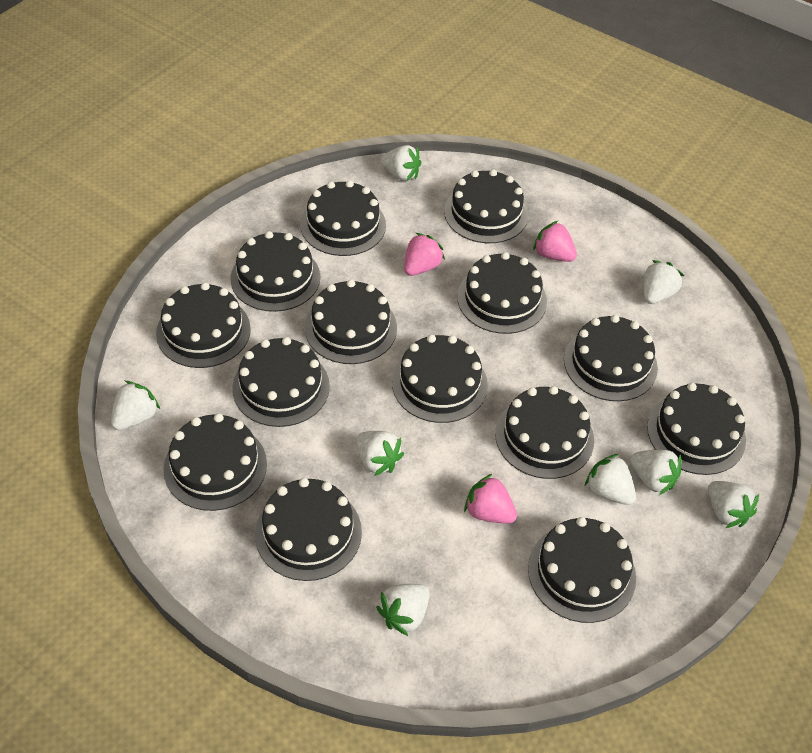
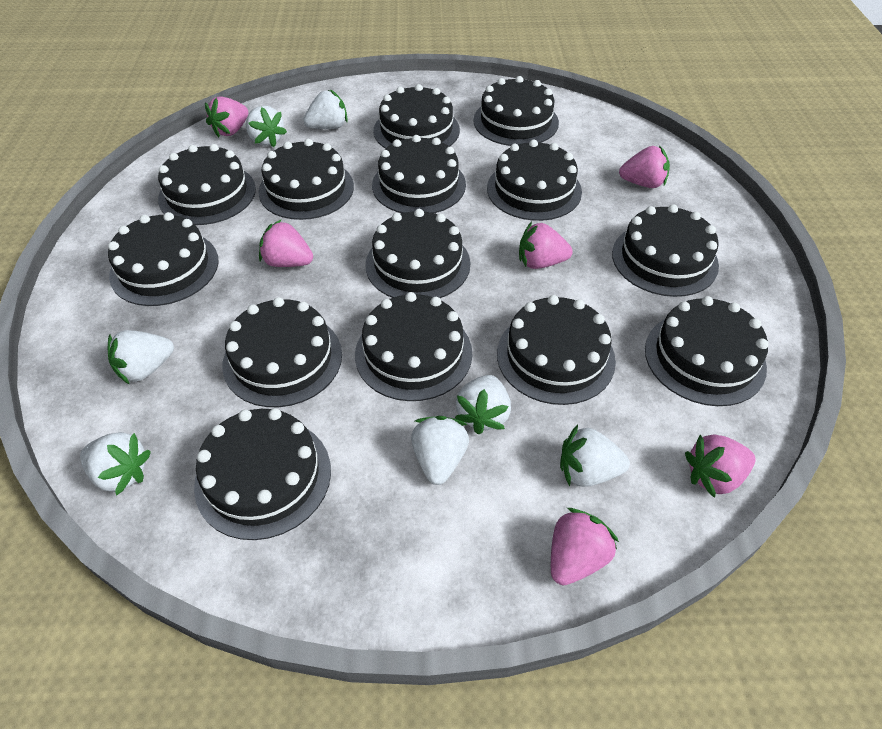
pink strawberry: 3 -> 6
white strawberry: 8 -> 7

